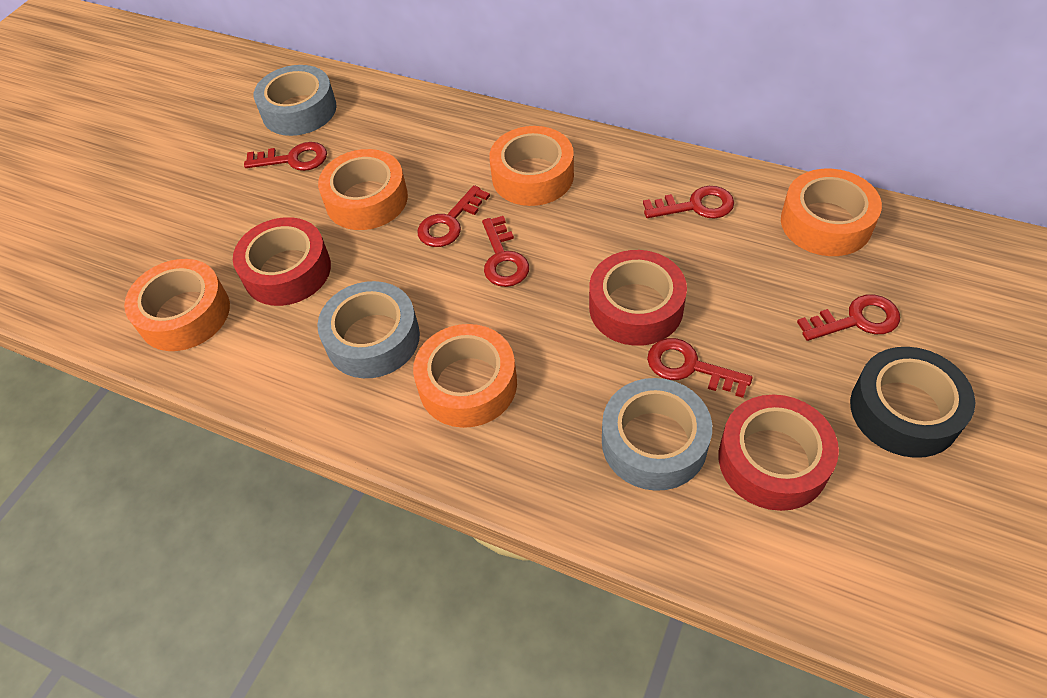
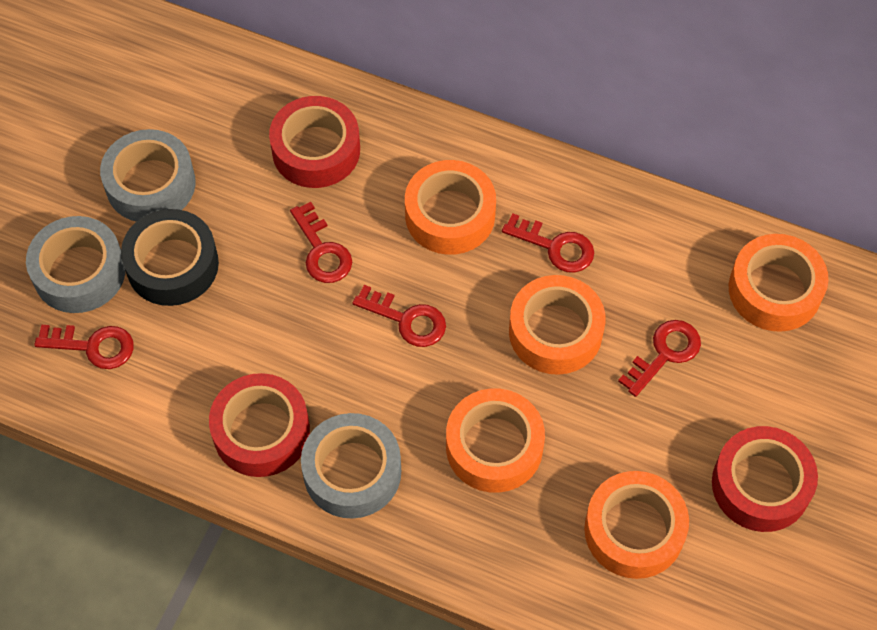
red key: 6 -> 5

